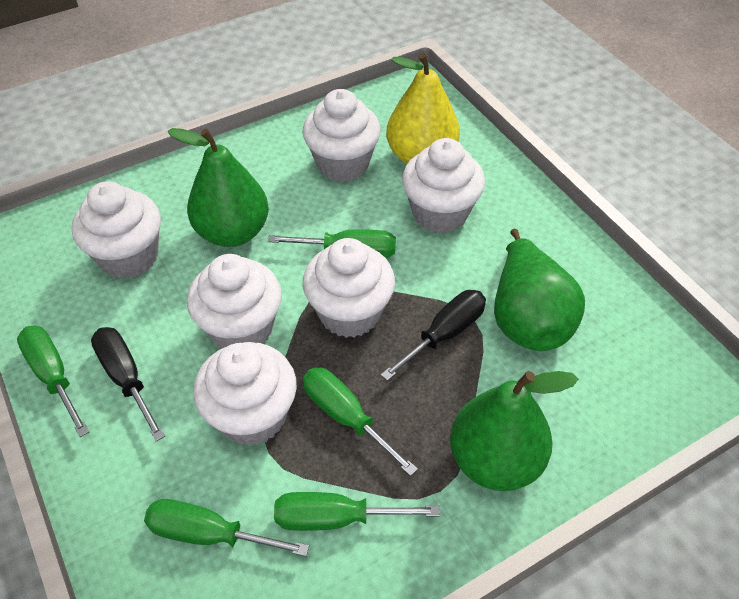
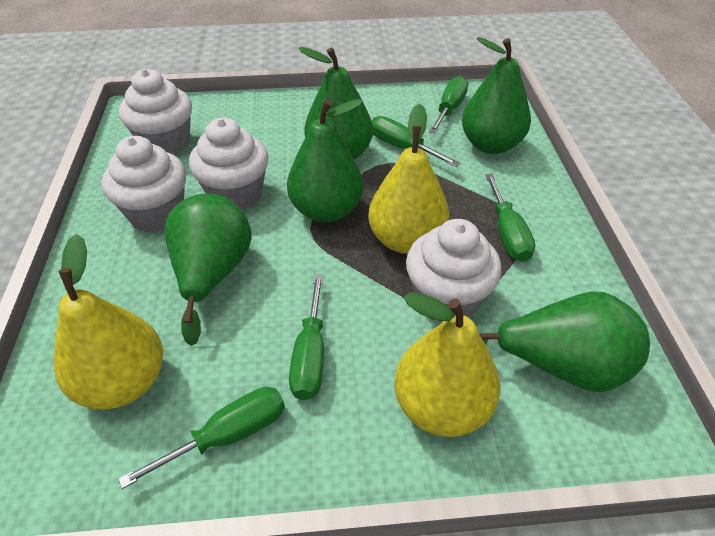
black screwdriver: 2 -> 0
green pear: 3 -> 5
white cupcake: 6 -> 4
yellow pear: 1 -> 3

